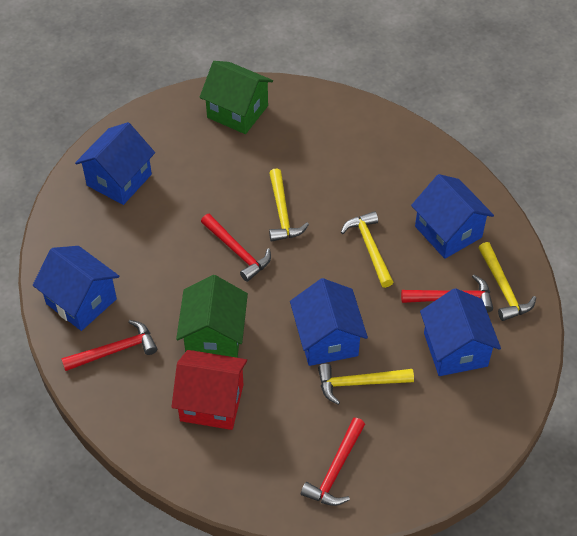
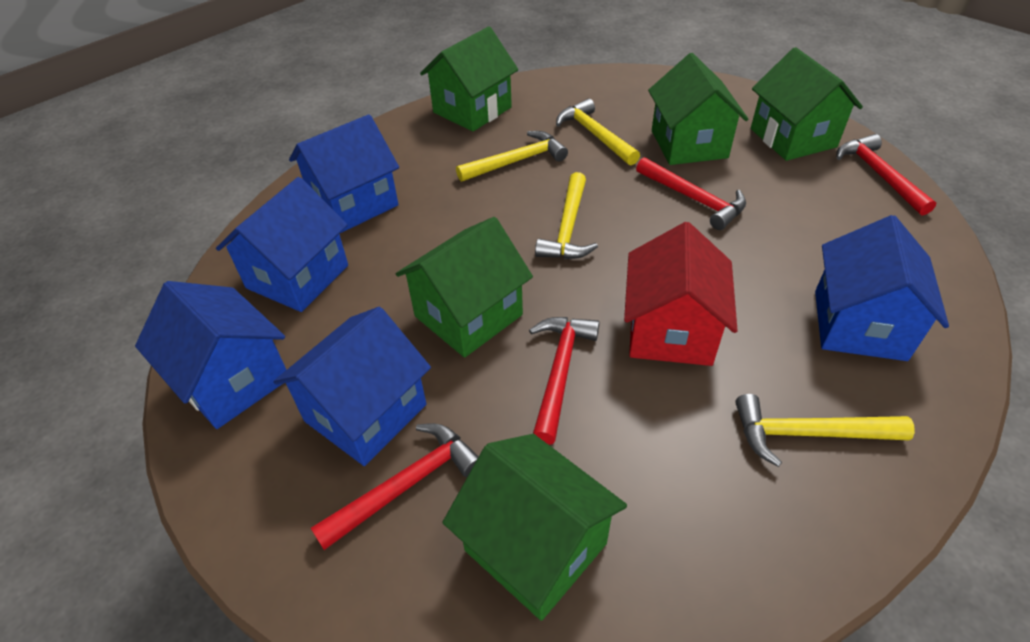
green house: 2 -> 5

